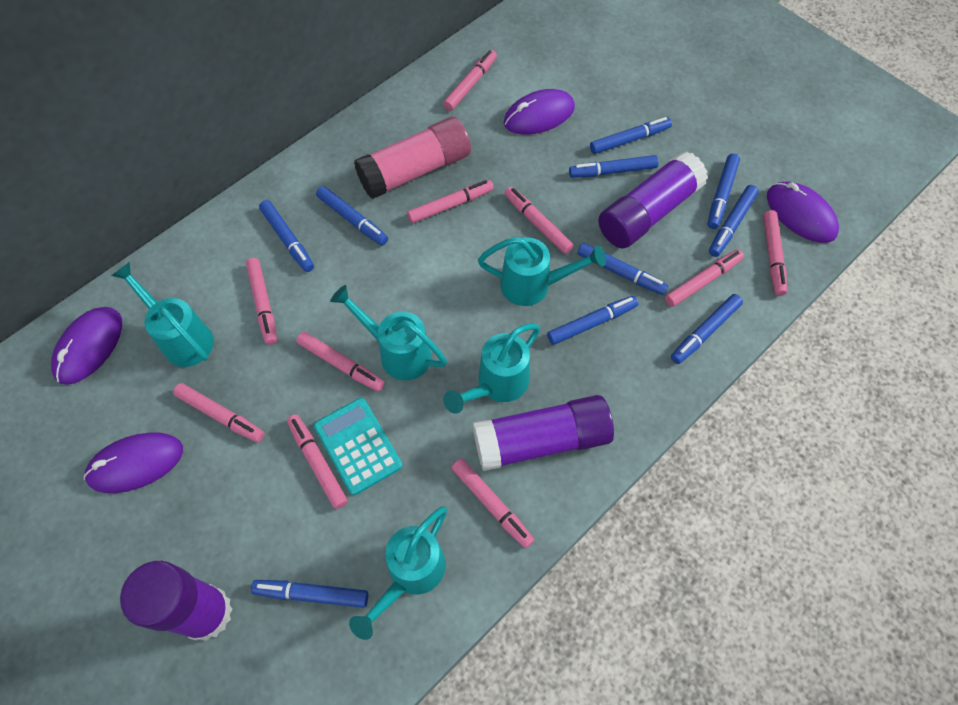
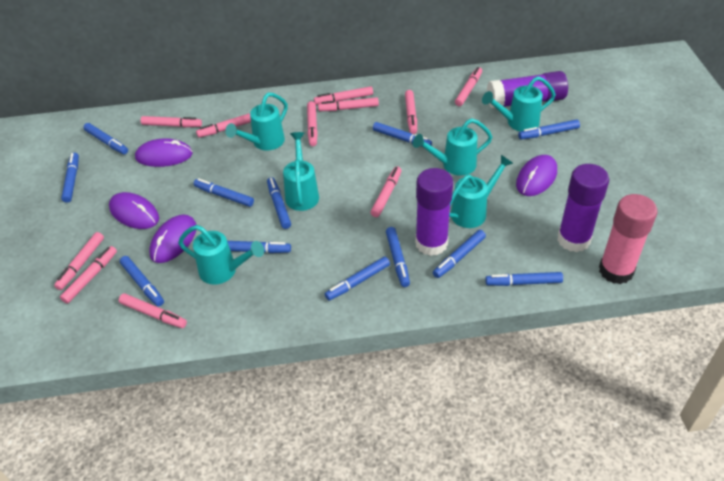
blue marker: 10 -> 12
pink marker: 10 -> 11
turquoise calculator: 1 -> 0
turquoise watering can: 5 -> 6

